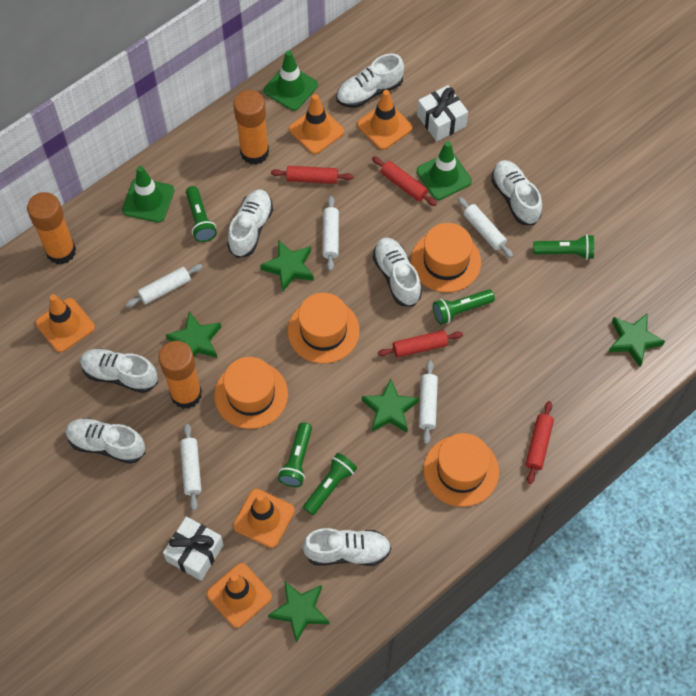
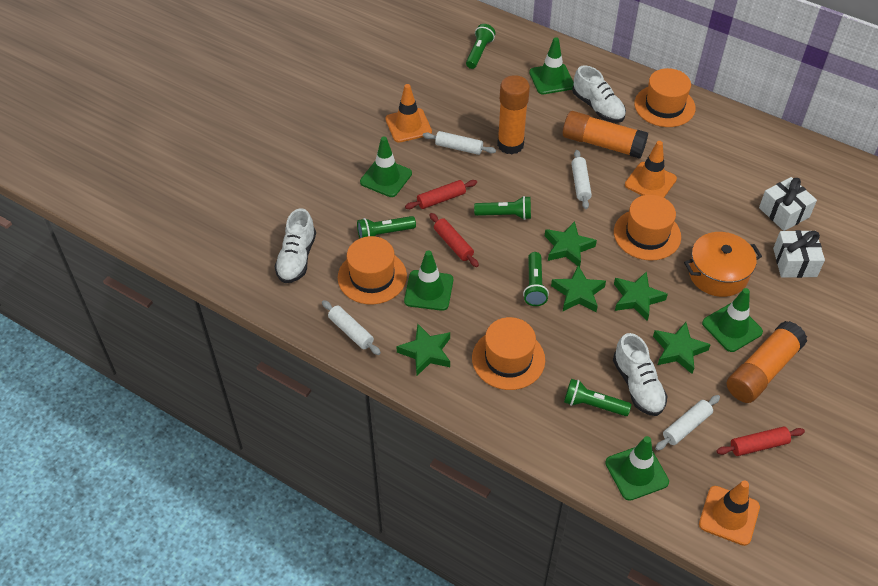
green traffic cone: 3 -> 5
orange pot: 0 -> 1
orange traffic cone: 5 -> 3
red rolling pin: 4 -> 3
white rolling pin: 5 -> 4
white shoe: 7 -> 3

